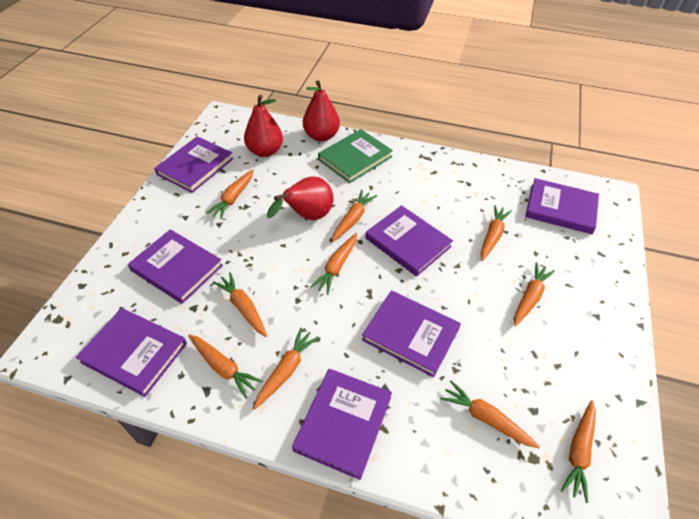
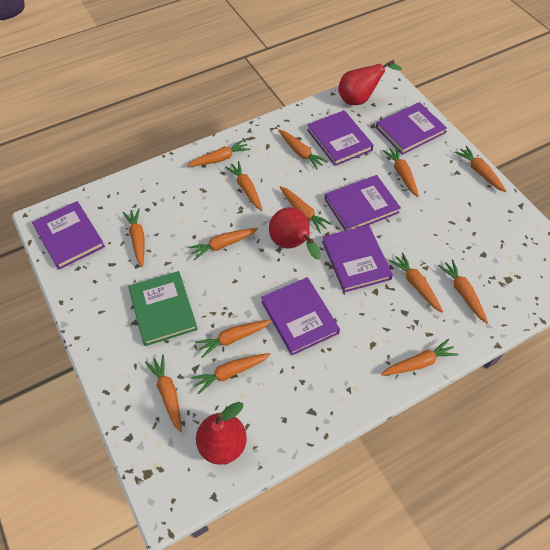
orange carrot: 10 -> 14
purple book: 7 -> 6

